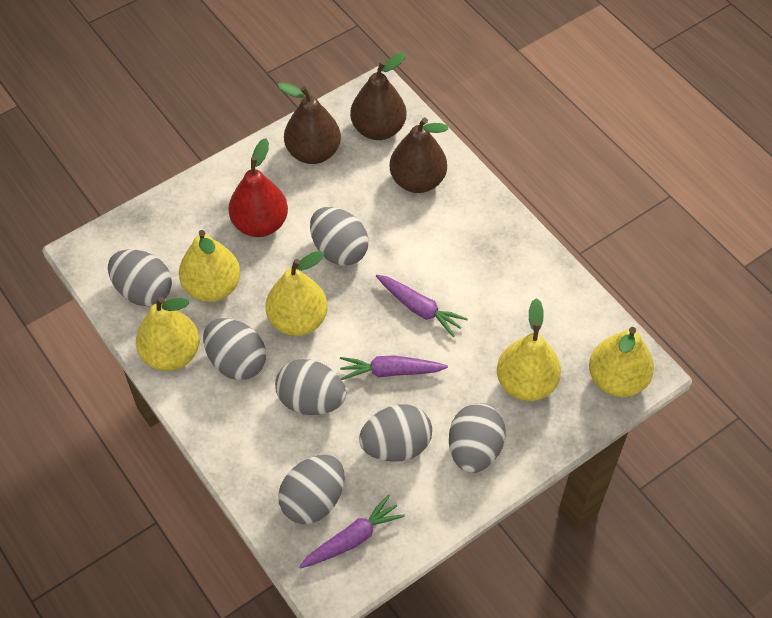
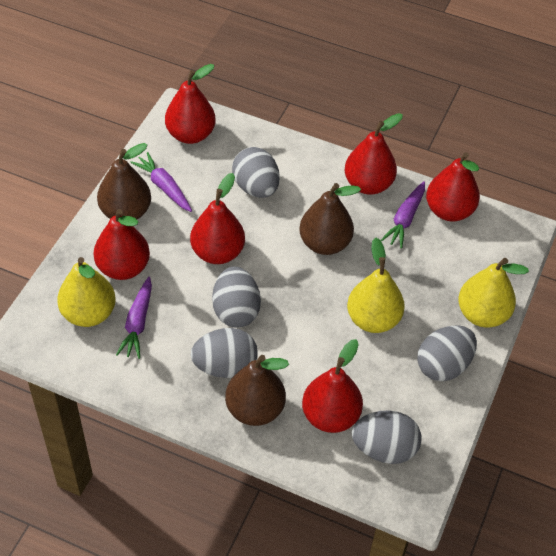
grey egg: 7 -> 5
red pear: 1 -> 6
yellow pear: 5 -> 3

